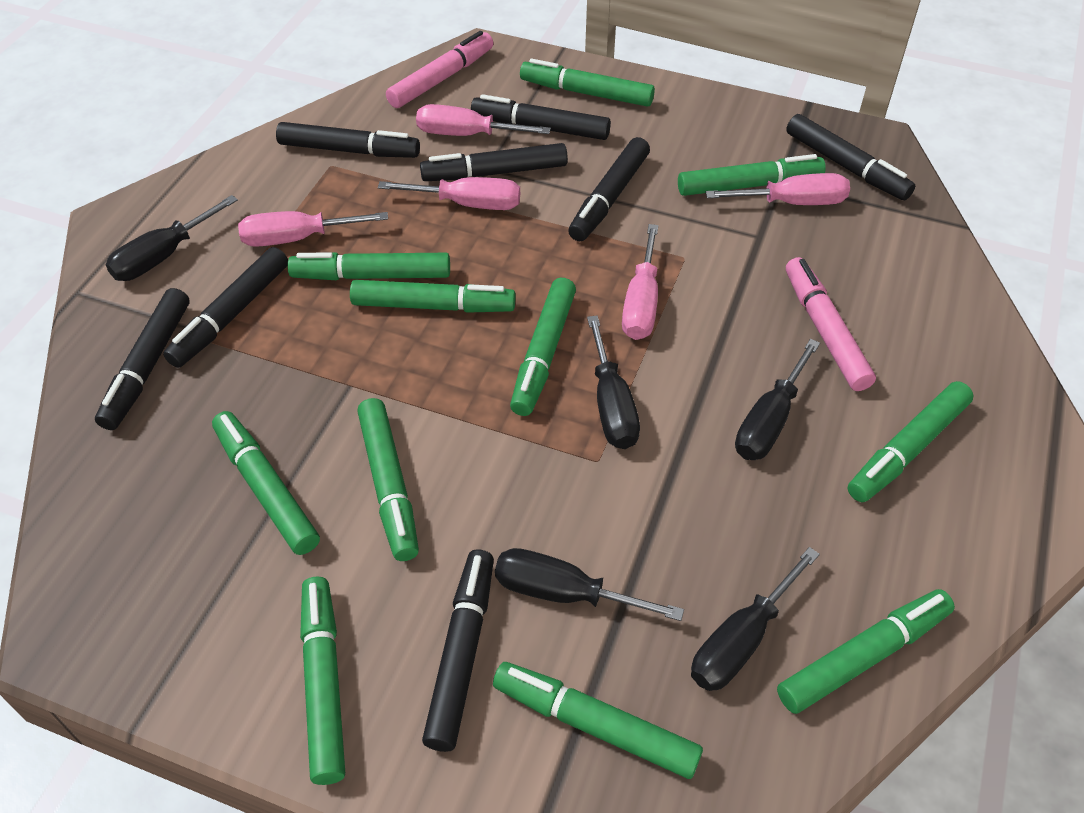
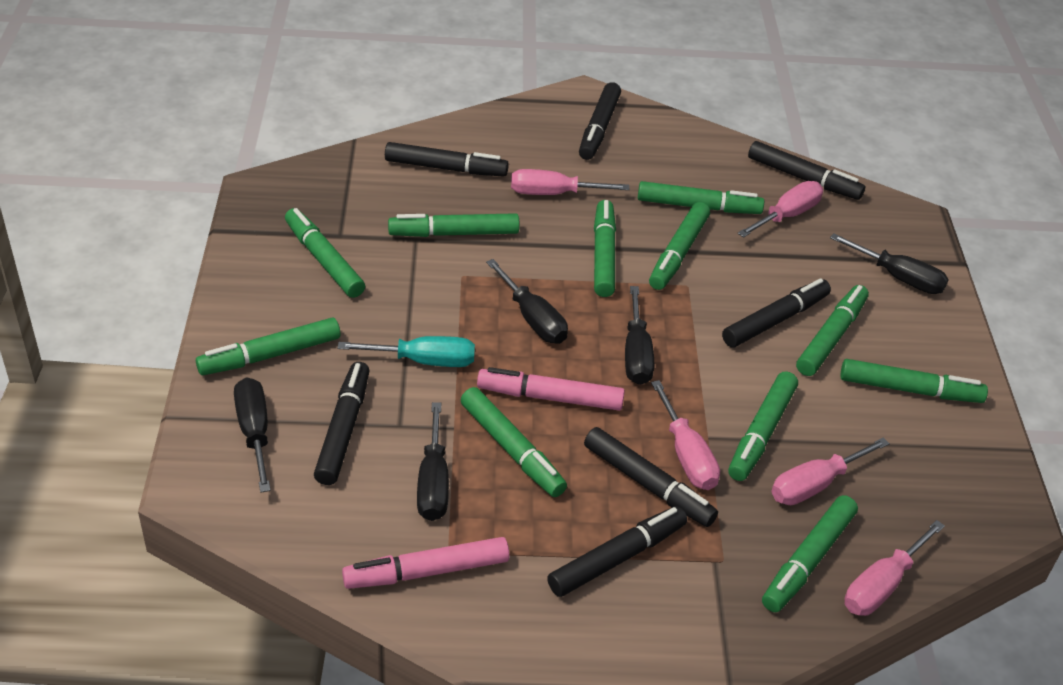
black marker: 8 -> 7
turquoise screwdriver: 0 -> 1

